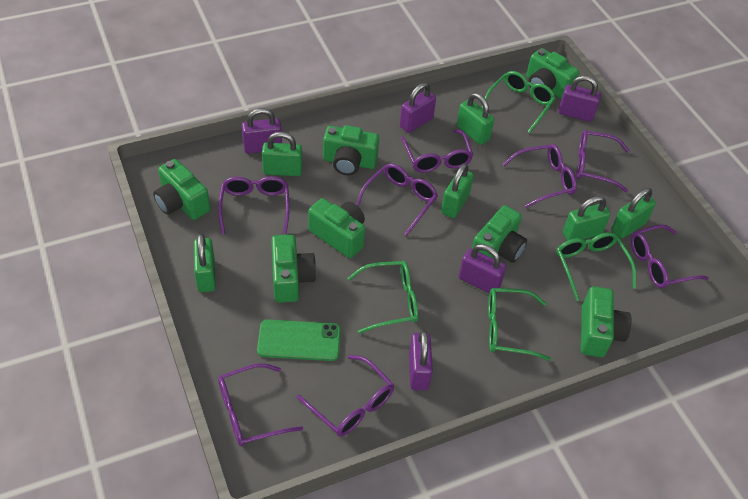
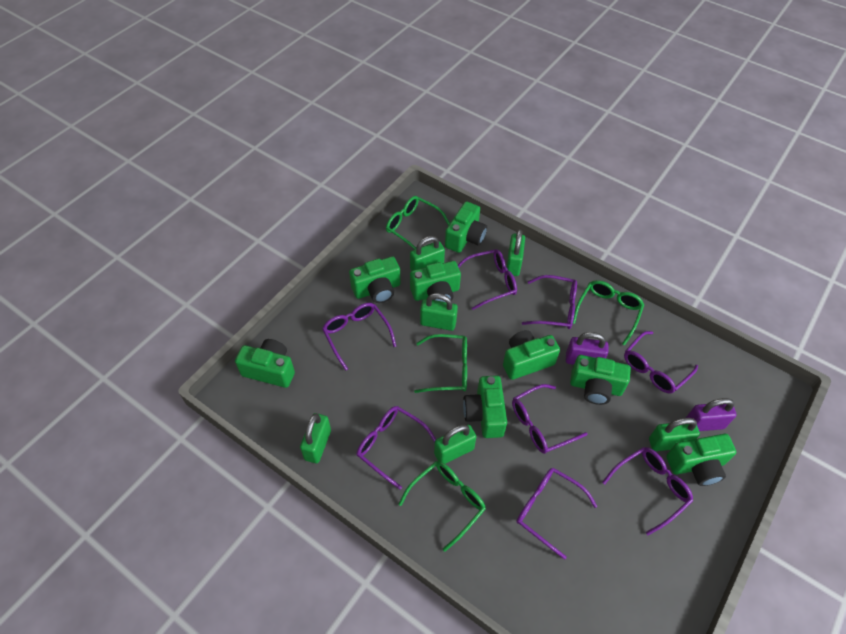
green camera: 7 -> 8
green phone: 1 -> 0
purple padlock: 5 -> 2

